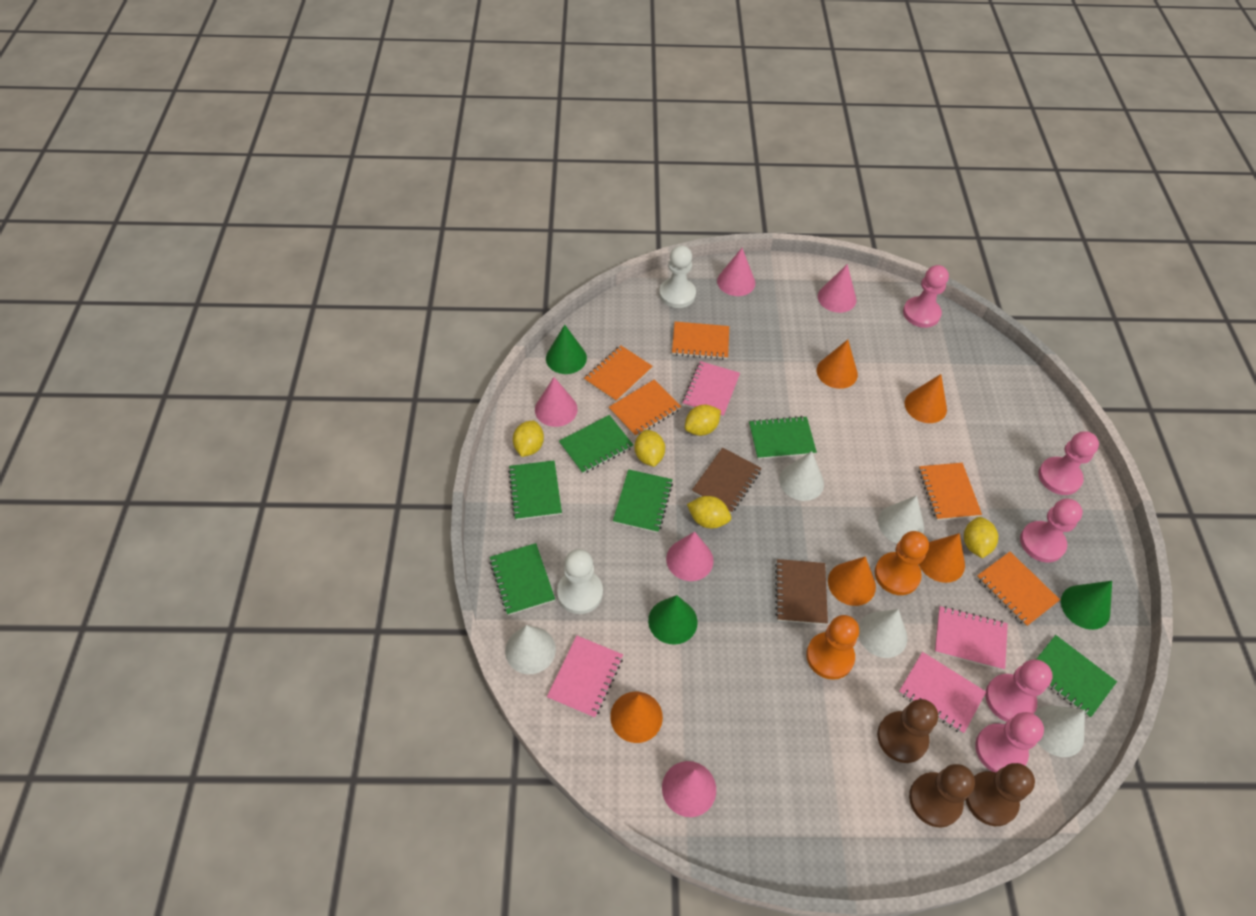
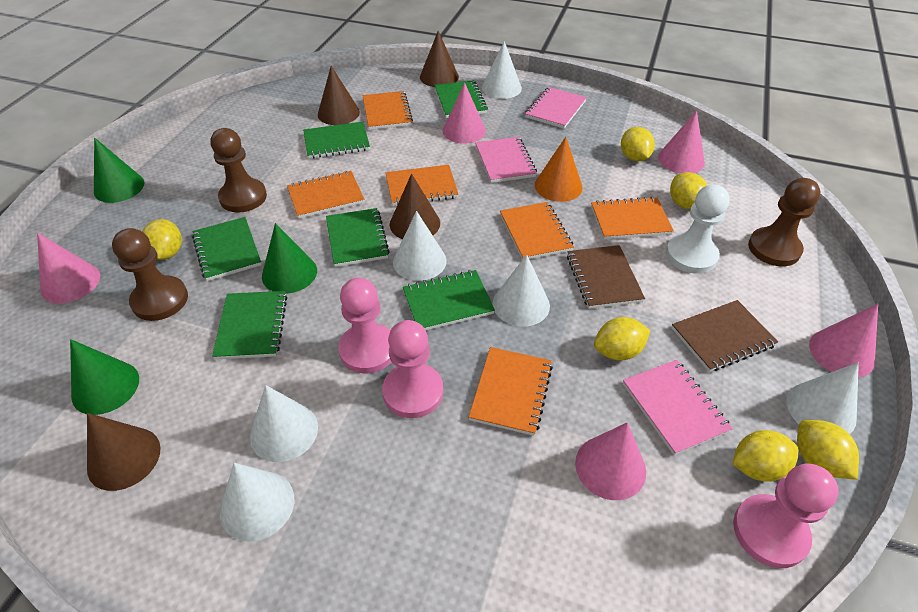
brown cone: 0 -> 4
orange cone: 5 -> 1
orange notebook: 5 -> 6
orange pawn: 2 -> 0
pink notebook: 4 -> 3
pink pawn: 5 -> 3
white cone: 5 -> 6
white pawn: 2 -> 1
yellow lemon: 5 -> 6

